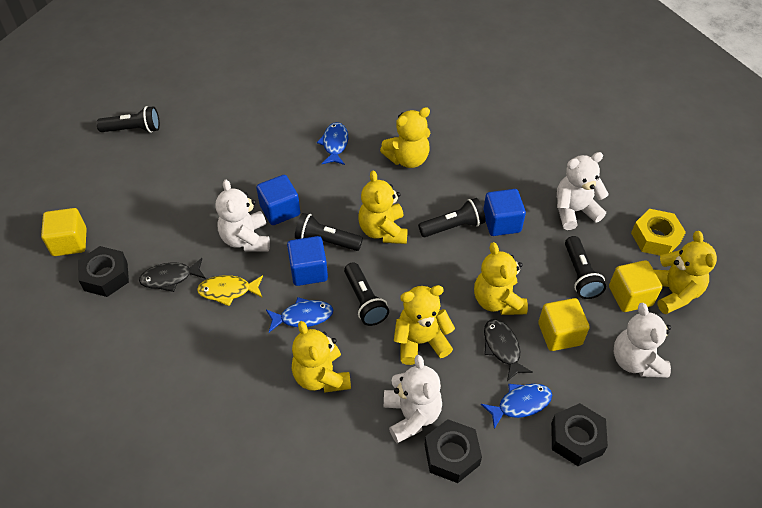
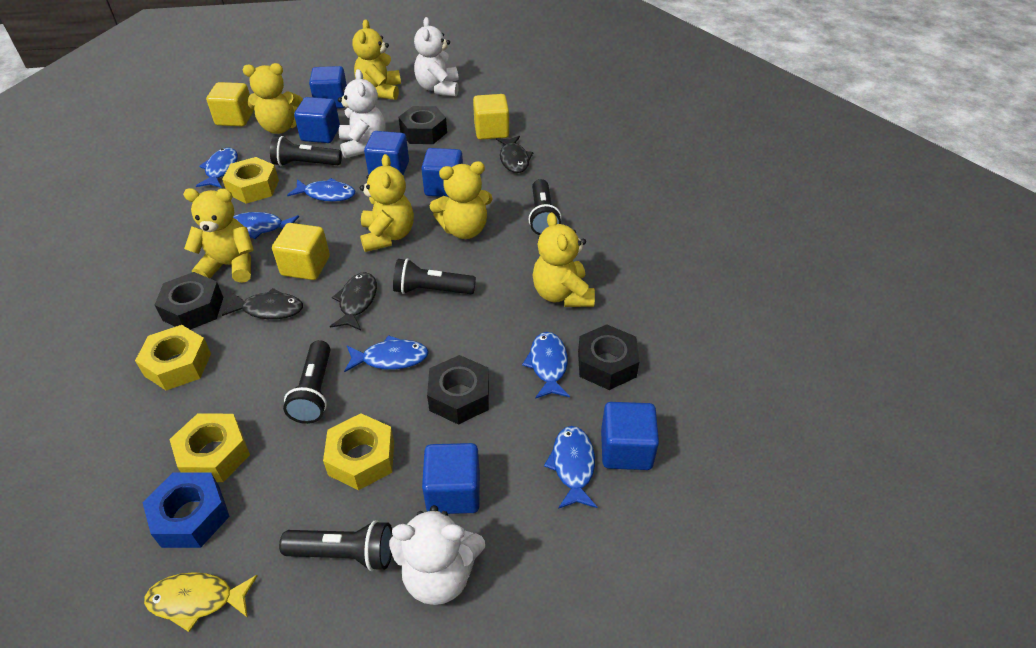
black fish: 2 -> 3
black nut: 3 -> 4
blue cube: 3 -> 6
blue fish: 3 -> 6
blue nut: 0 -> 1
white teddy bear: 4 -> 3
yellow nut: 1 -> 4

